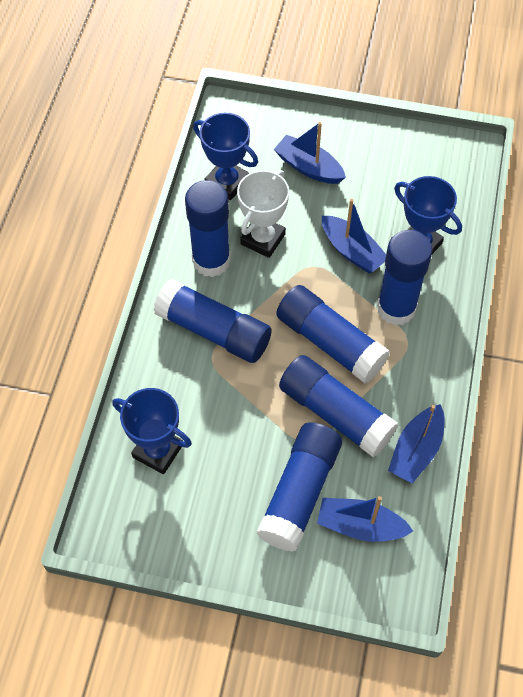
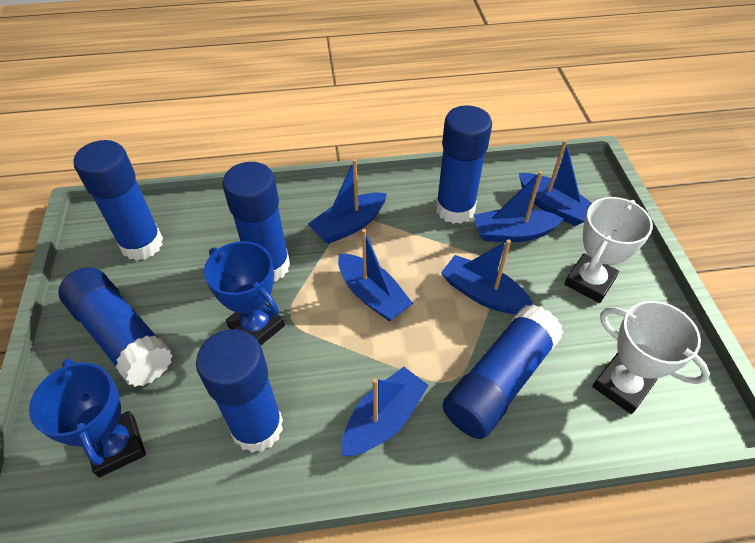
blue boat: 4 -> 6
blue trophy: 3 -> 2
white trophy: 1 -> 2

